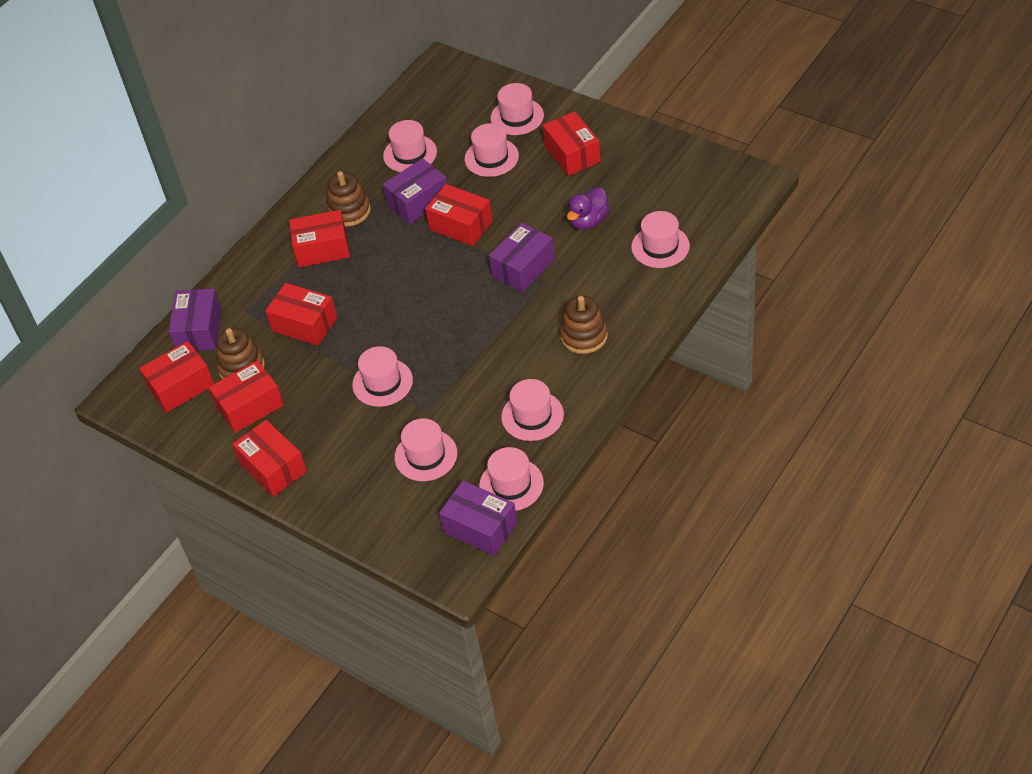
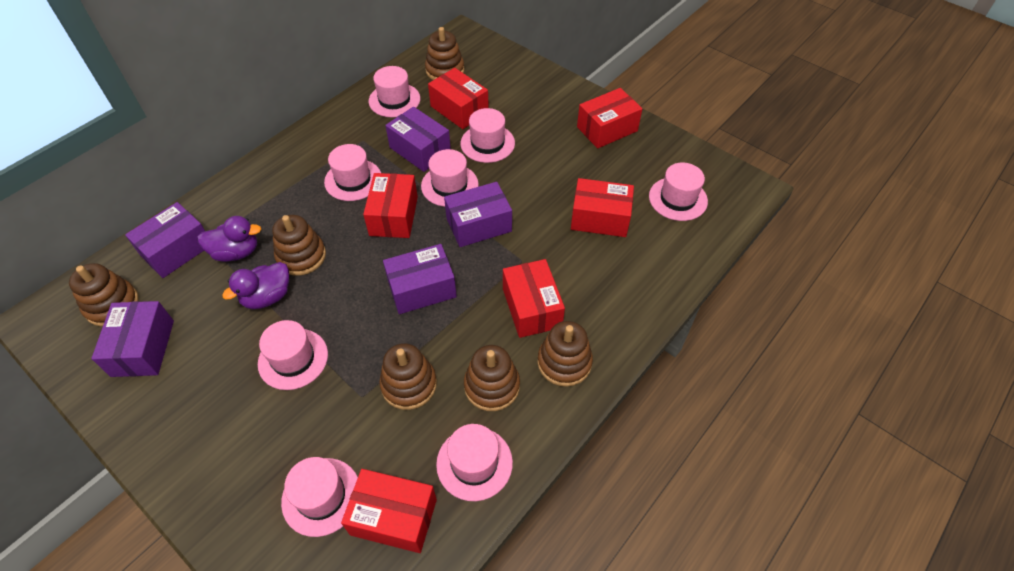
brown stacking toy: 3 -> 6
purple box: 4 -> 5
purple duck: 1 -> 2
red box: 7 -> 6

